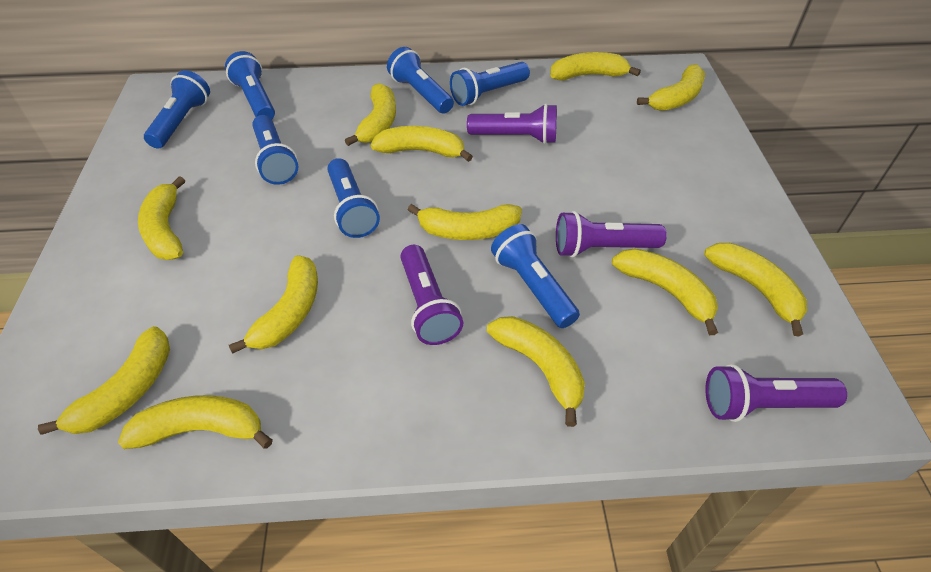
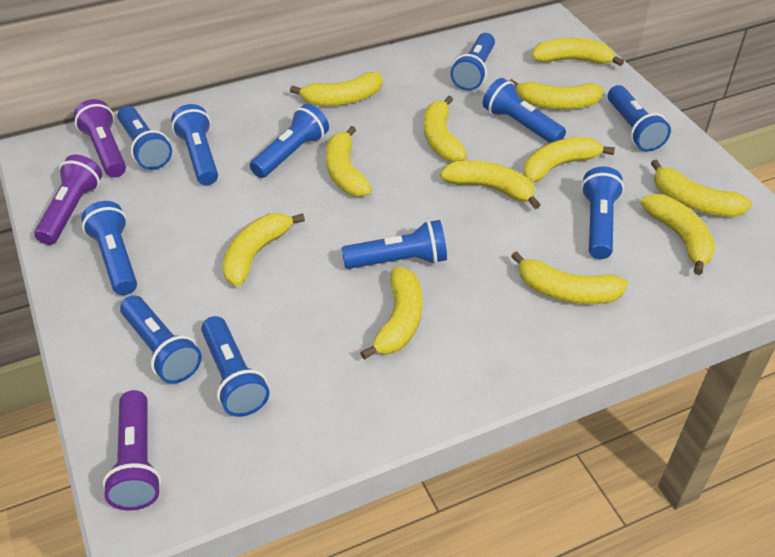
blue flashlight: 7 -> 11
purple flashlight: 4 -> 3

